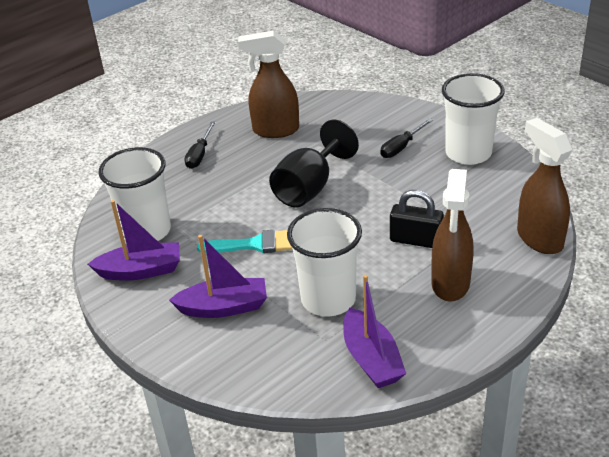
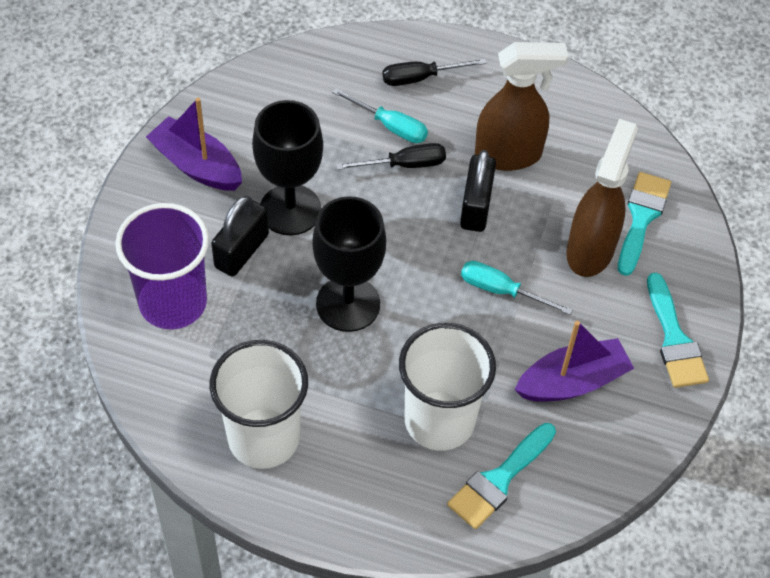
black goblet: 1 -> 2
black padlock: 1 -> 2
brown spray bottle: 3 -> 2
purple boat: 3 -> 2
purple cup: 0 -> 1
turquoise brush: 1 -> 3
turquoise screwdriver: 0 -> 2
white cup: 3 -> 2

